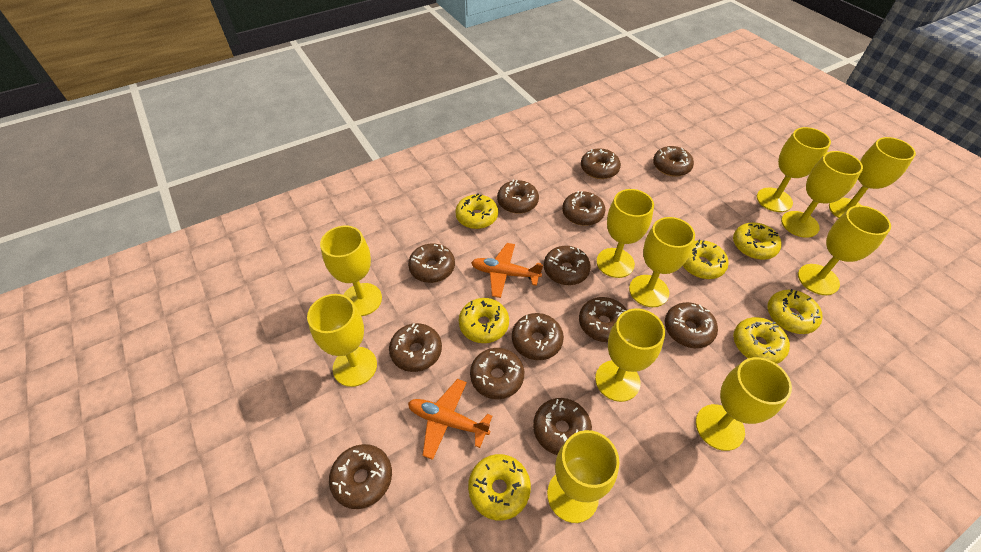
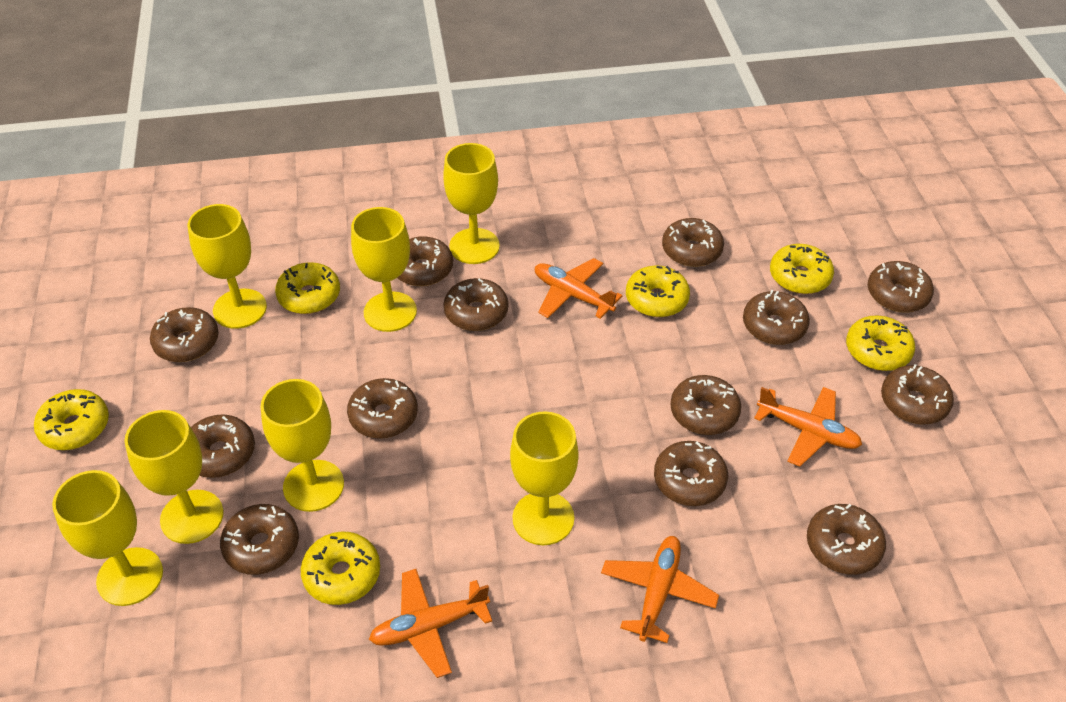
orange plane: 2 -> 4
yellow donut: 7 -> 6
yellow goblet: 11 -> 7

